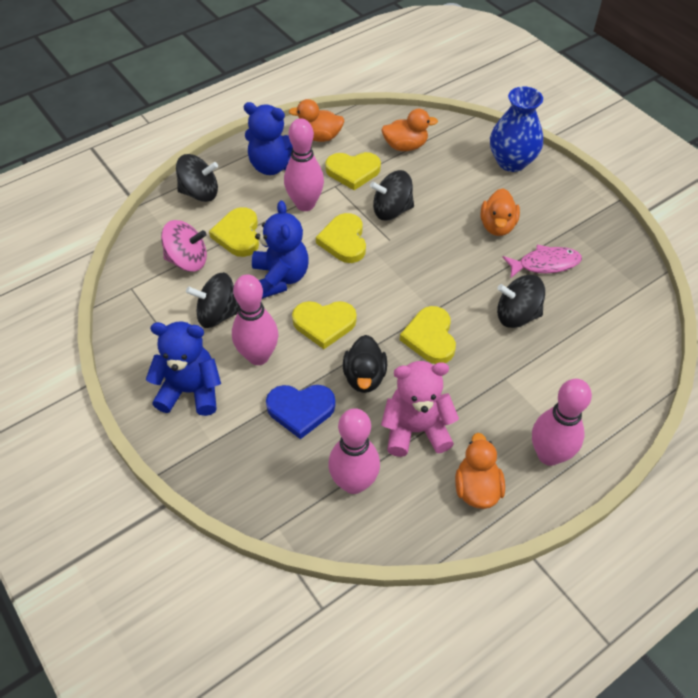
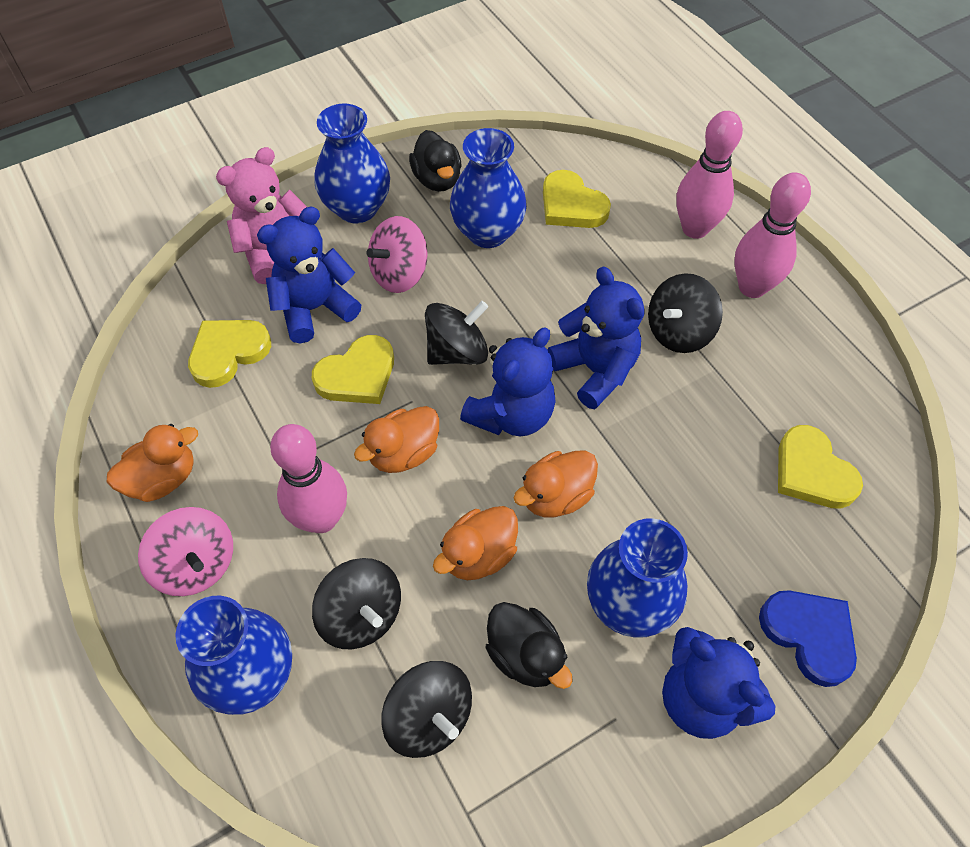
black duck: 1 -> 2
blue teddy bear: 3 -> 4
blue vase: 1 -> 4
pink bowling pin: 4 -> 3
pink fish: 1 -> 0
pink spinning top: 1 -> 2
yellow heart: 5 -> 4

